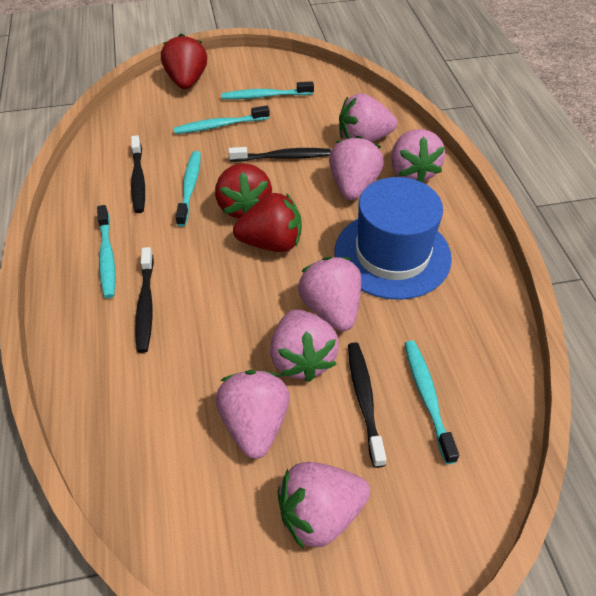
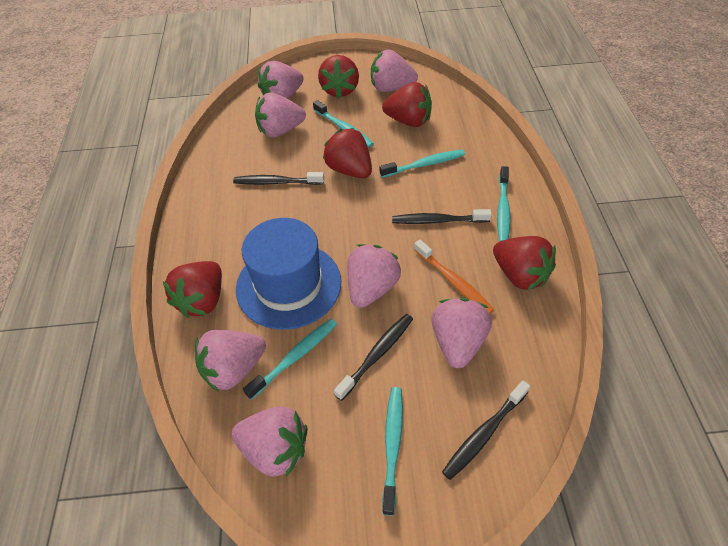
orange toothbrush: 0 -> 1
red strawberry: 3 -> 5

